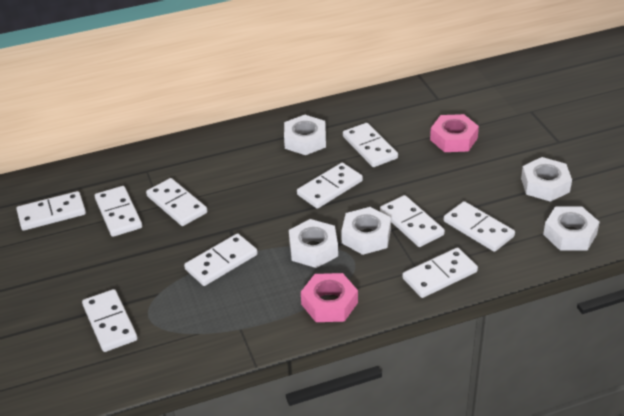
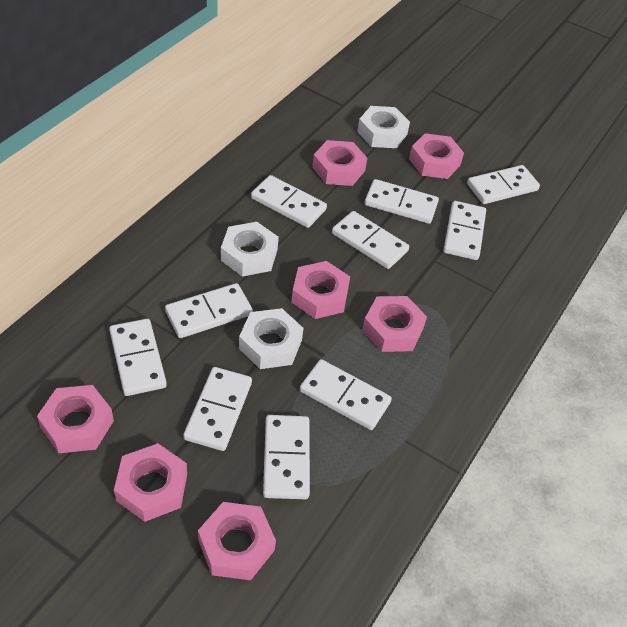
pink nut: 2 -> 7
white nut: 5 -> 3

